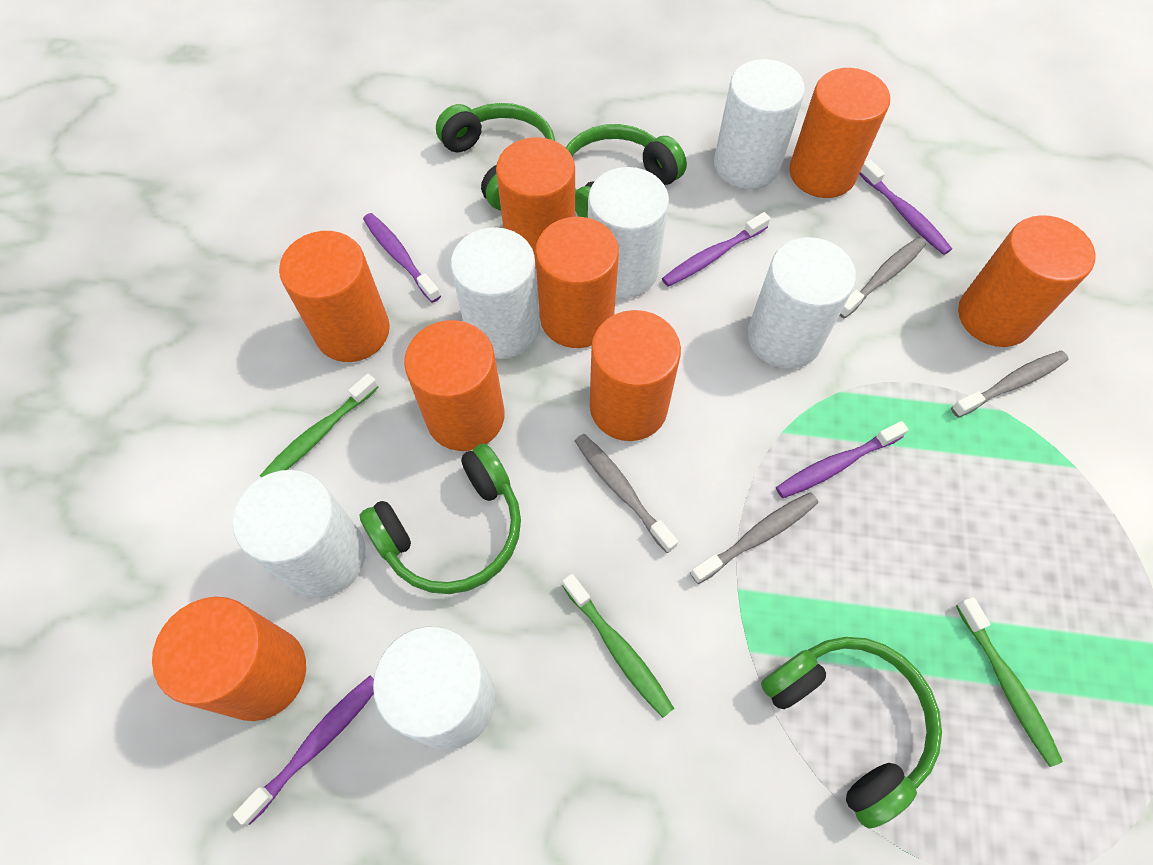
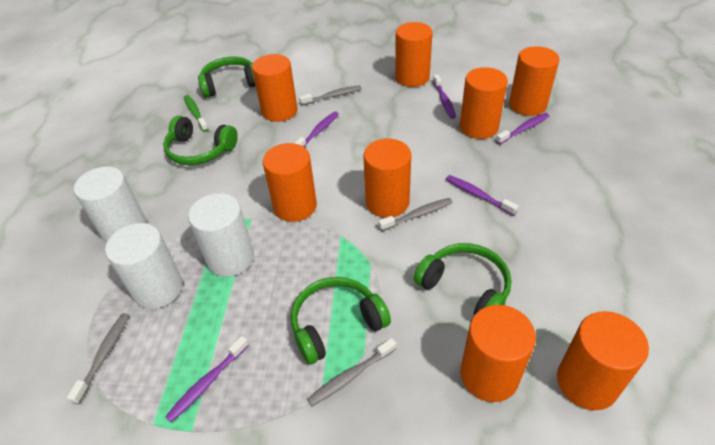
green toothbrush: 3 -> 1
white cylinder: 6 -> 3

